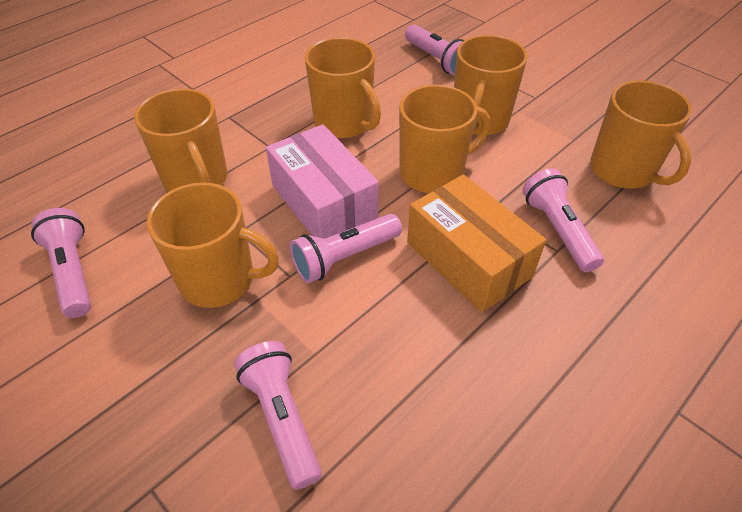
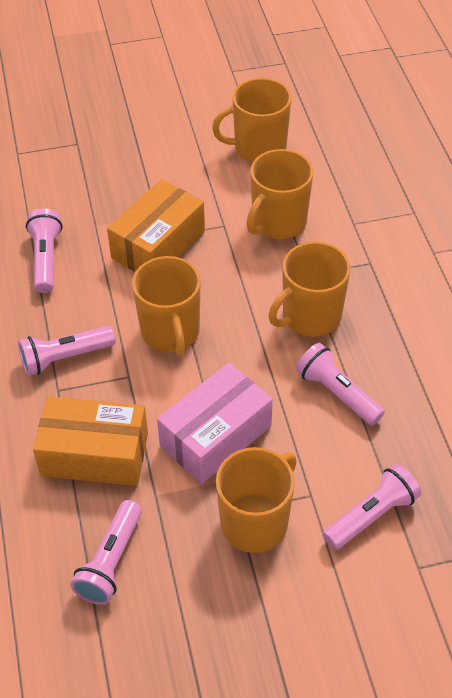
orange box: 1 -> 2
orange mug: 6 -> 5

